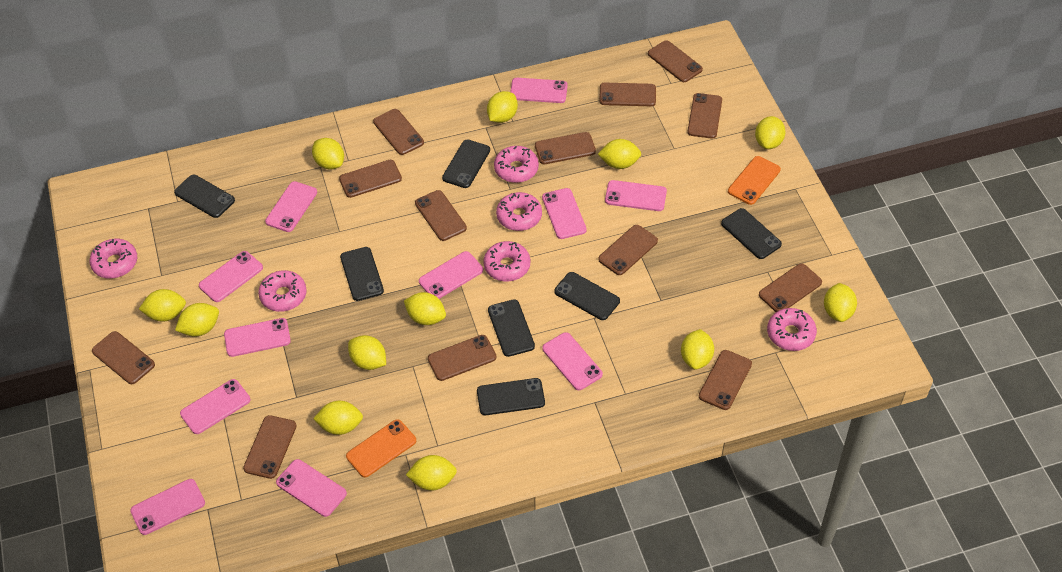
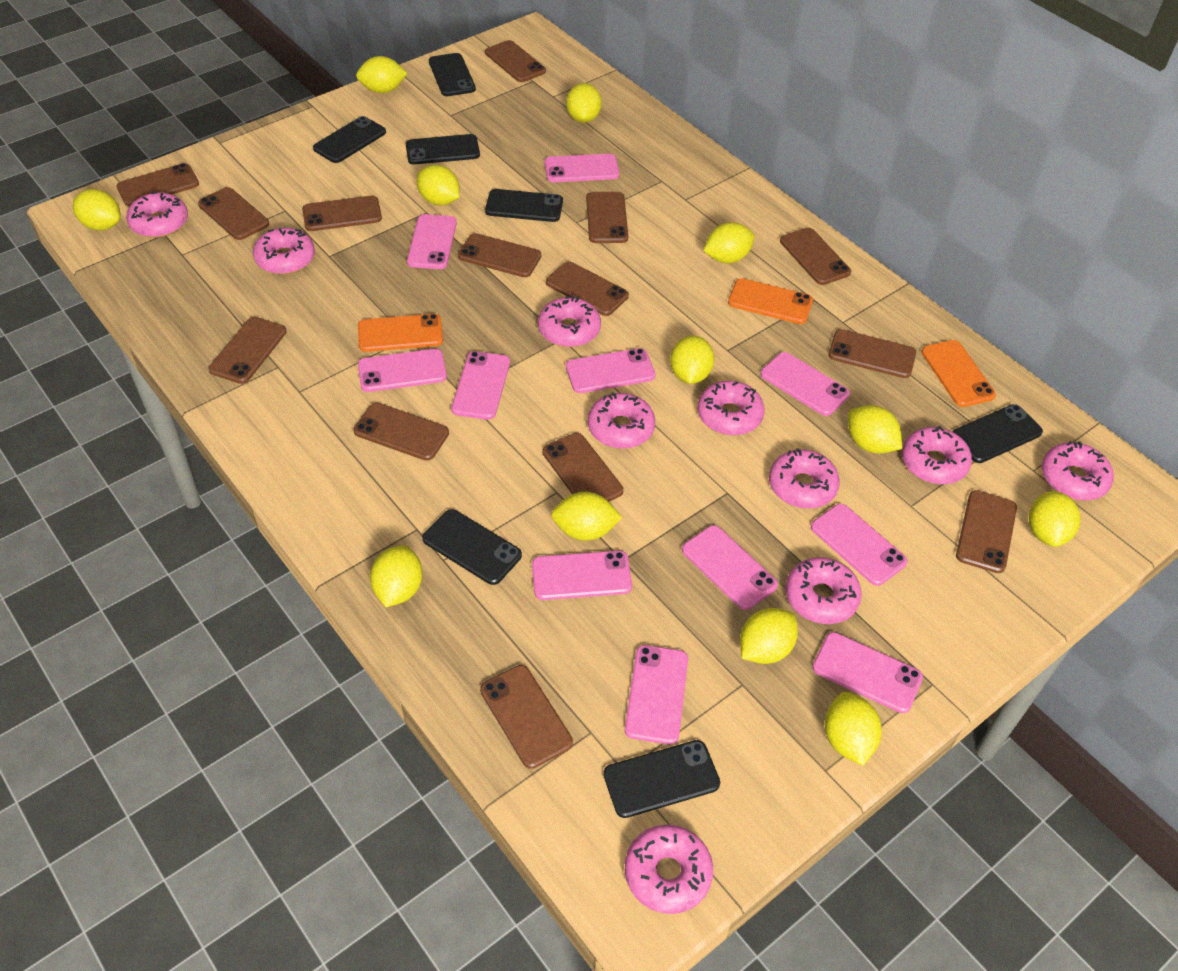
brown phone: 13 -> 14
orange phone: 2 -> 3
pink donut: 6 -> 10

